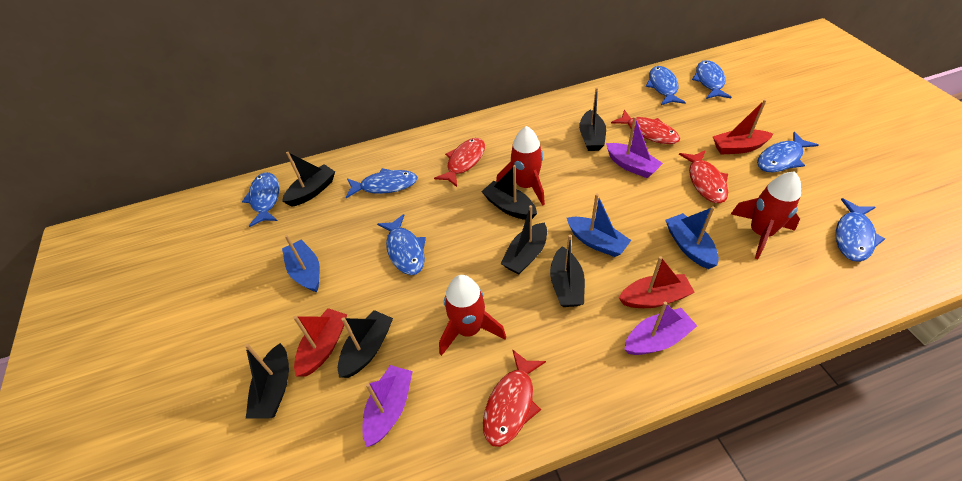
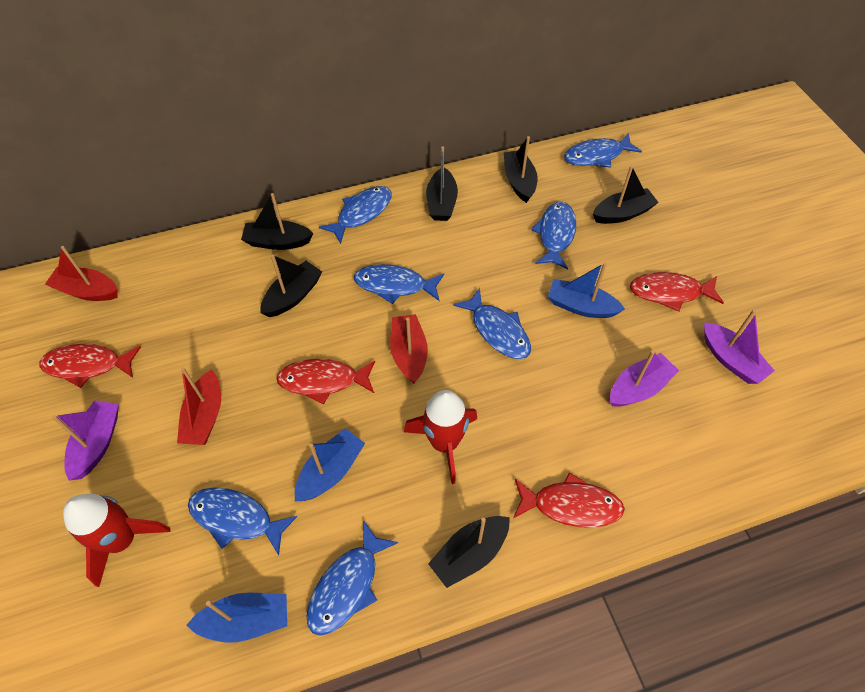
black boat: 7 -> 6
red rocket: 3 -> 2

